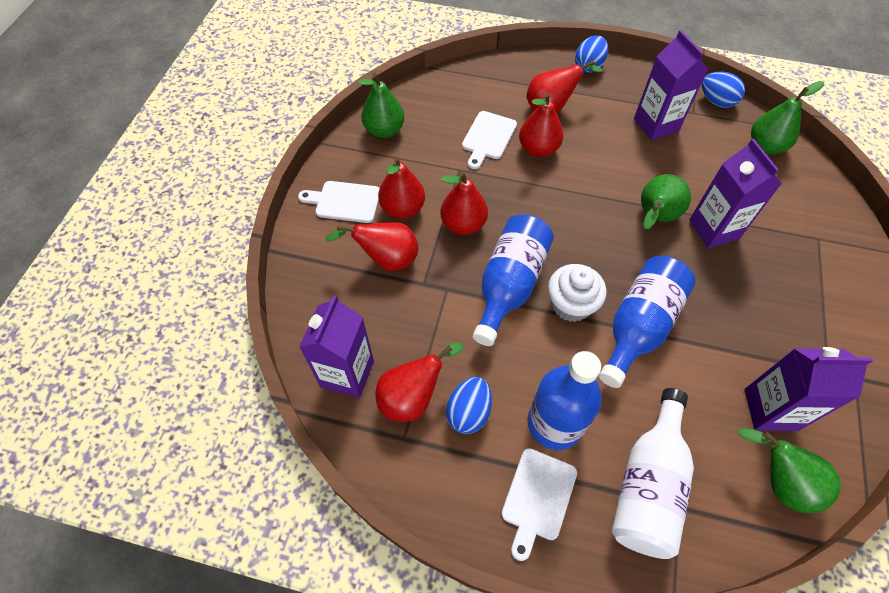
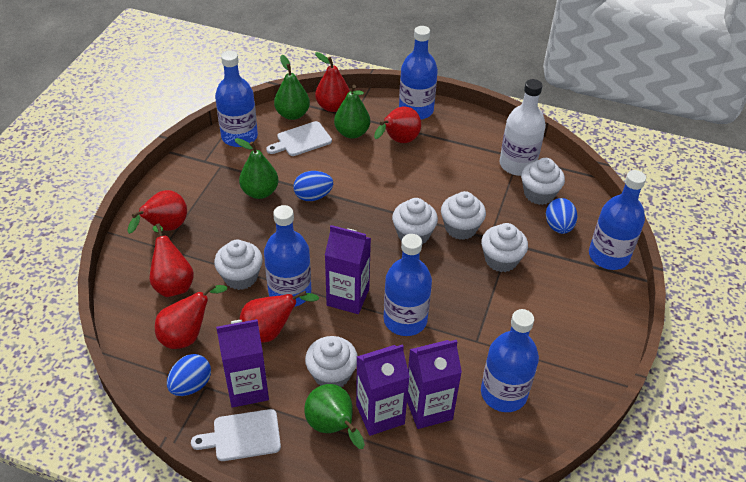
blue bottle: 3 -> 6
white cupcake: 1 -> 6
white cutting board: 3 -> 2

